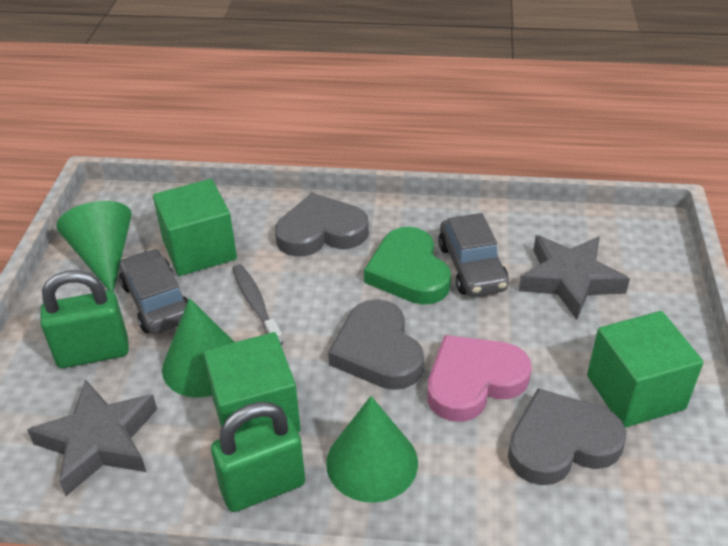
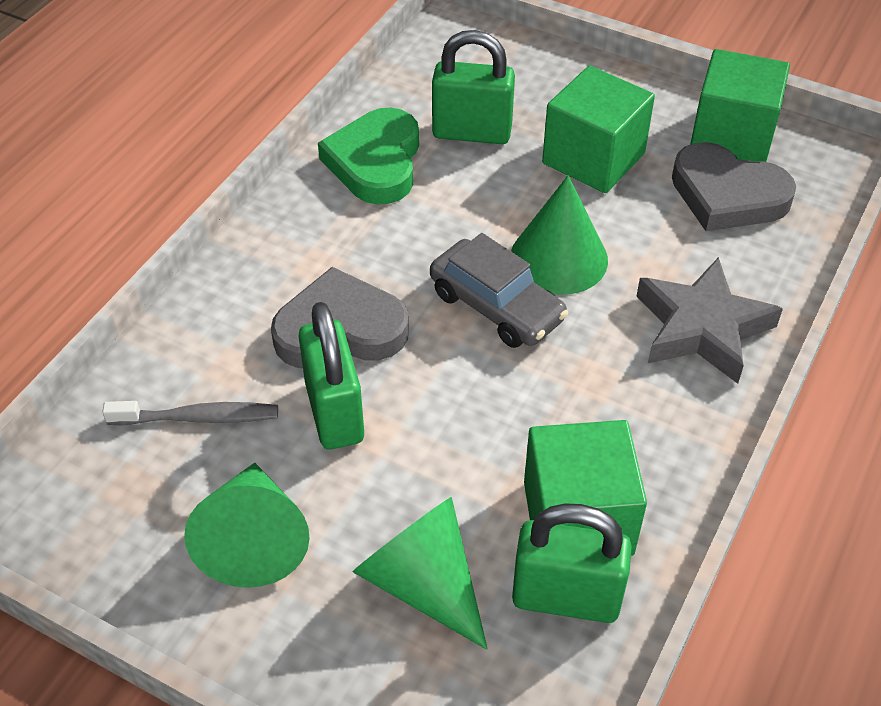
green padlock: 2 -> 3
grey car: 2 -> 1
grey heart: 3 -> 2
grey star: 2 -> 1
pink heart: 1 -> 0

